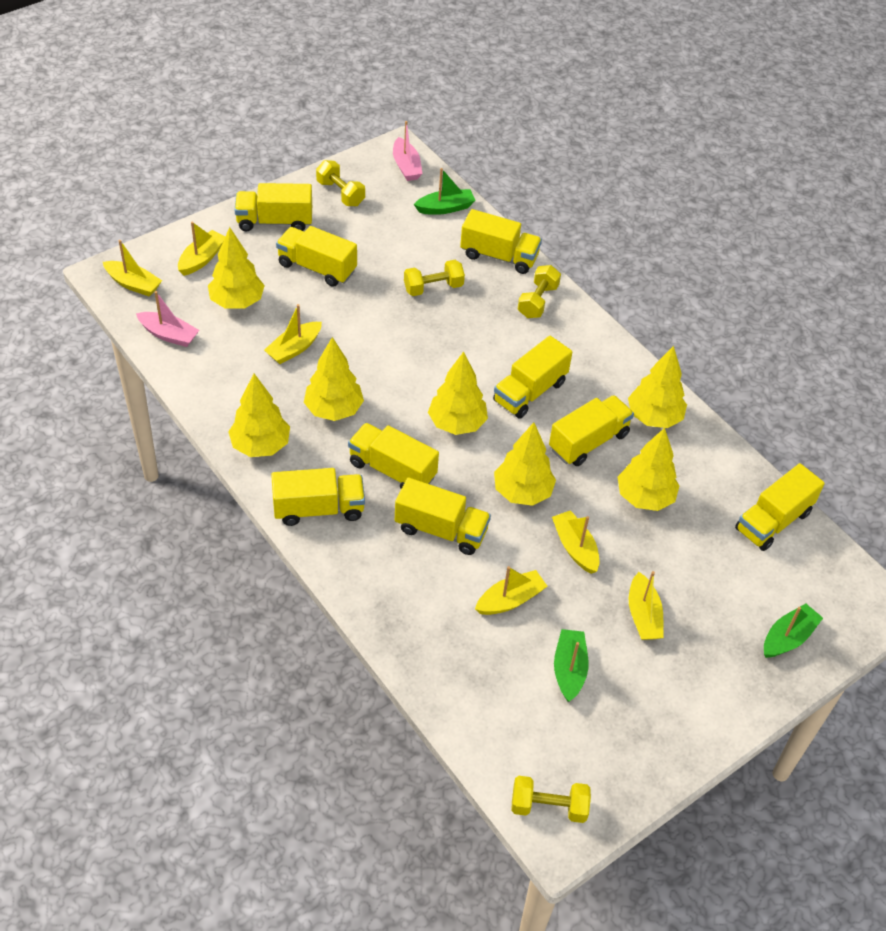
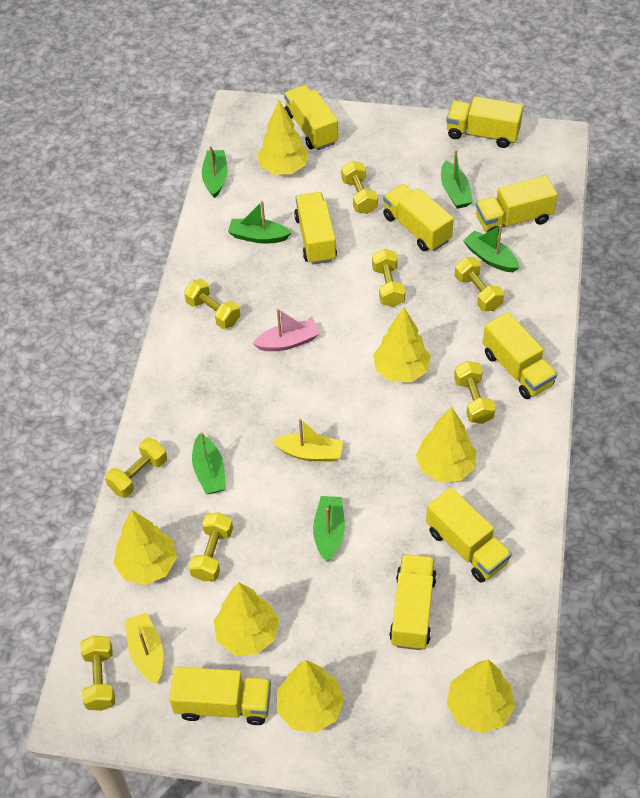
green boat: 3 -> 6
pink boat: 2 -> 1
yellow boat: 6 -> 2
yellow dumbbell: 4 -> 8

